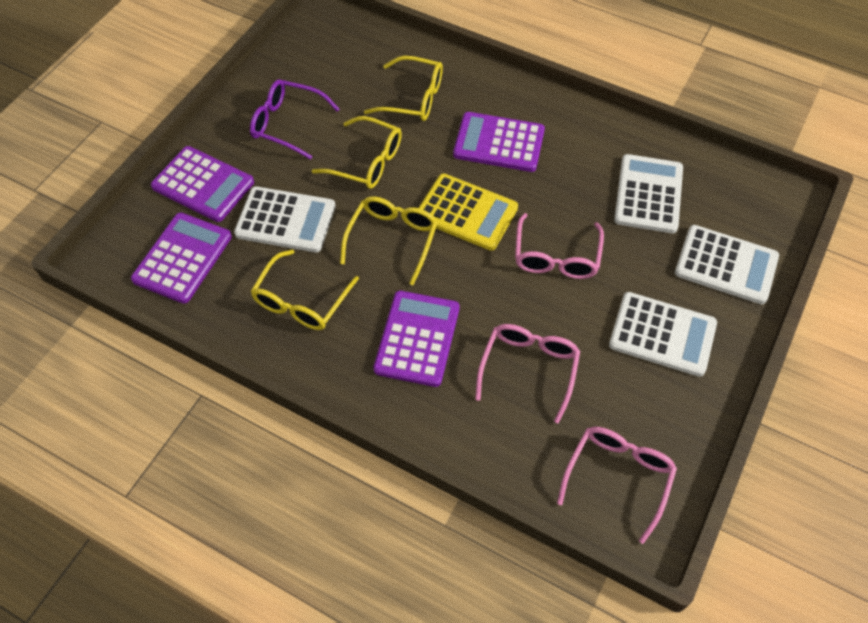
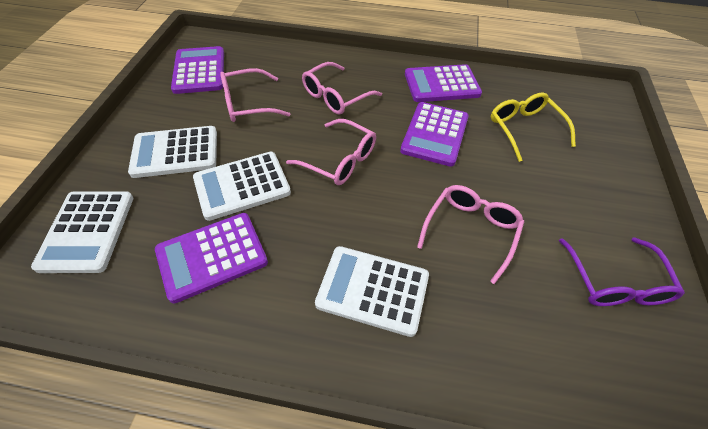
pink glasses: 3 -> 4
yellow calculator: 1 -> 0
yellow glasses: 4 -> 1

